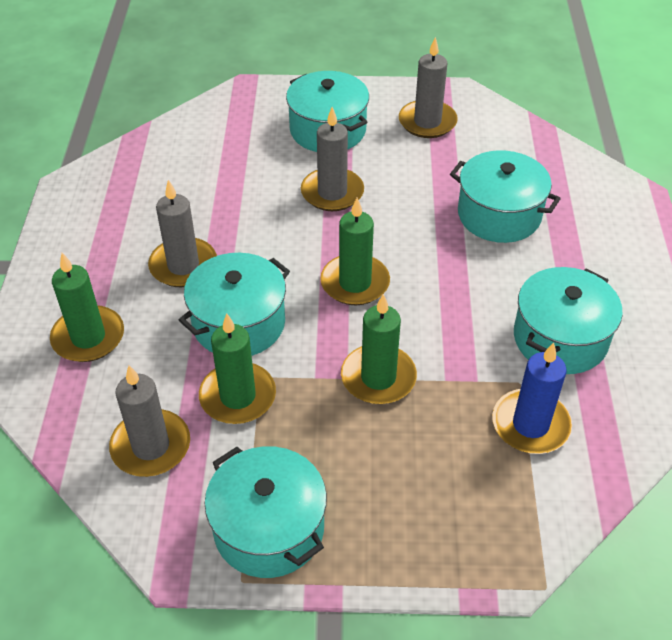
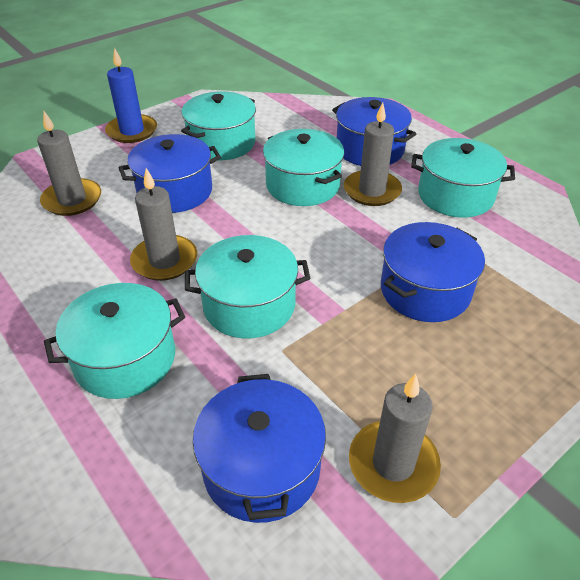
blue pot: 0 -> 4
green candle: 4 -> 0

